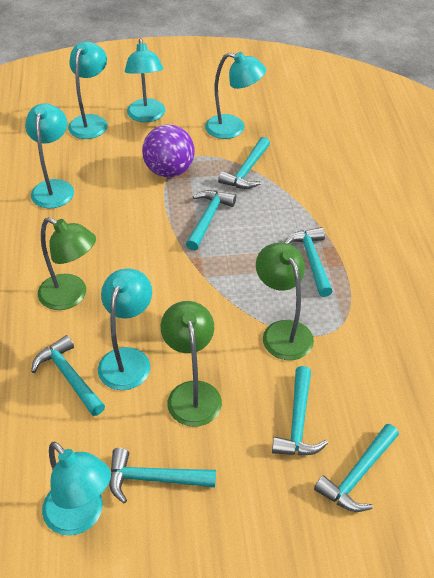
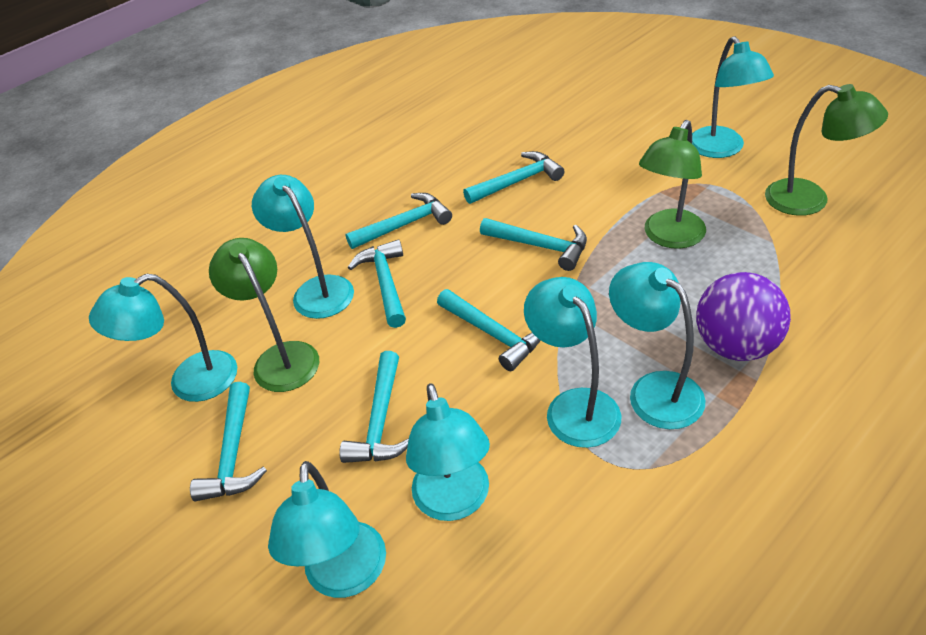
turquoise lamp: 6 -> 7

